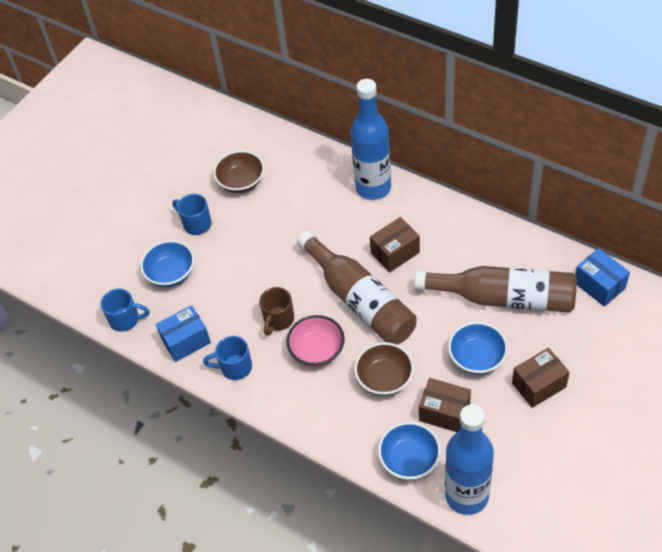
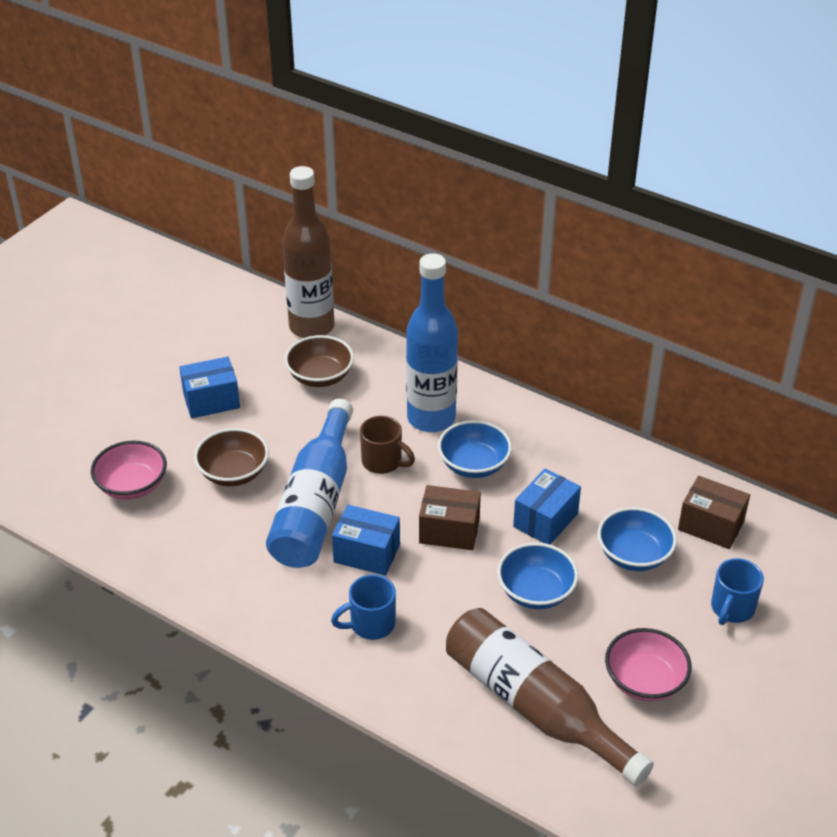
blue box: 2 -> 3
blue mug: 3 -> 2
brown box: 3 -> 2
pink bowl: 1 -> 2

